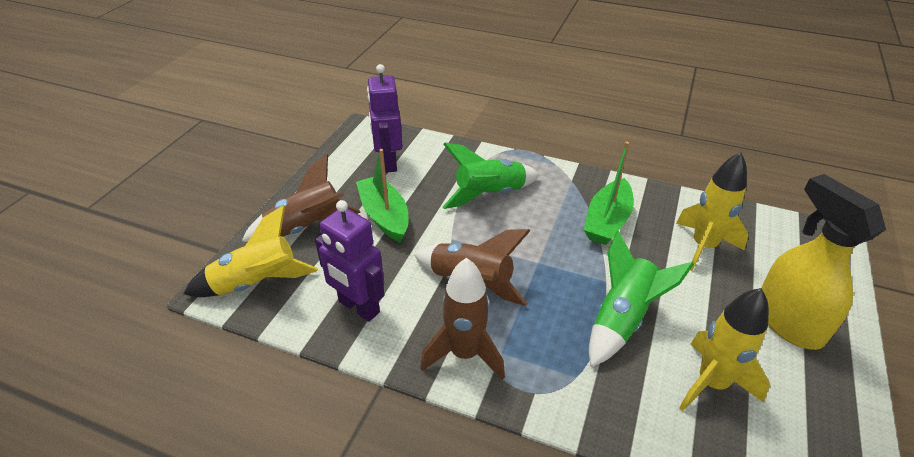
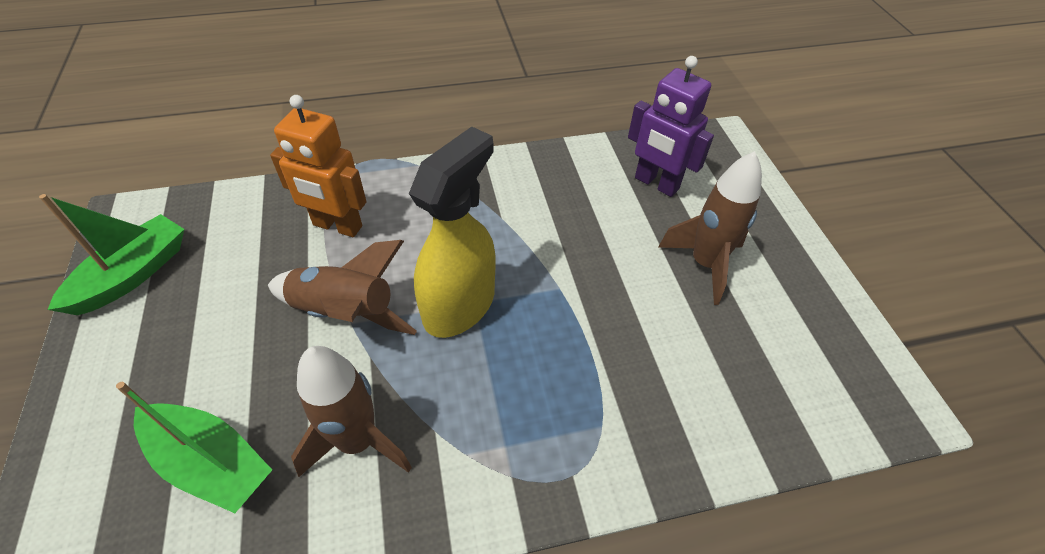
green rocket: 2 -> 0
orange robot: 0 -> 1
purple robot: 2 -> 1
yellow rocket: 3 -> 0

